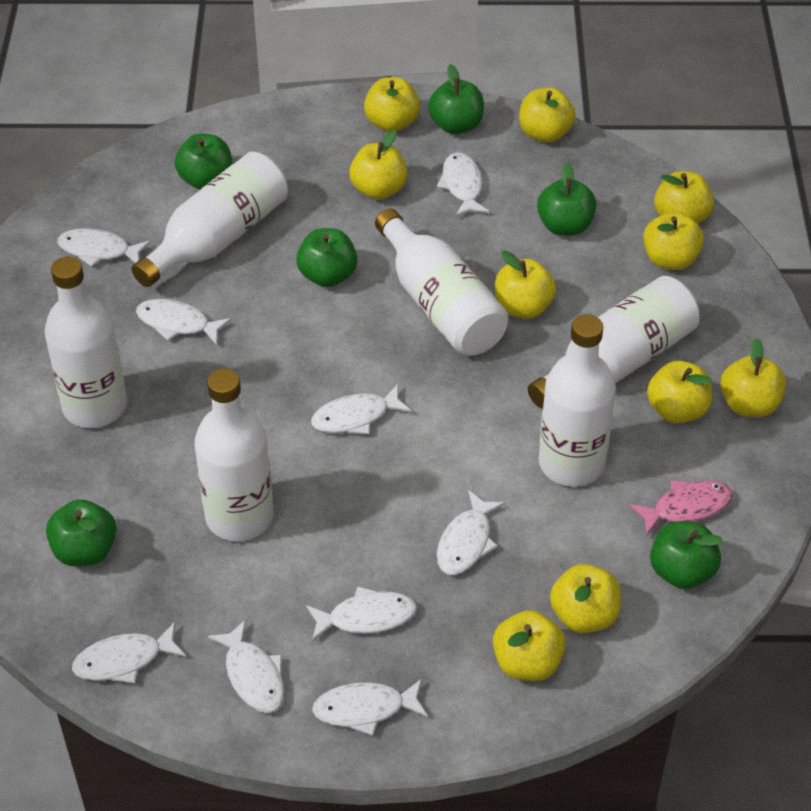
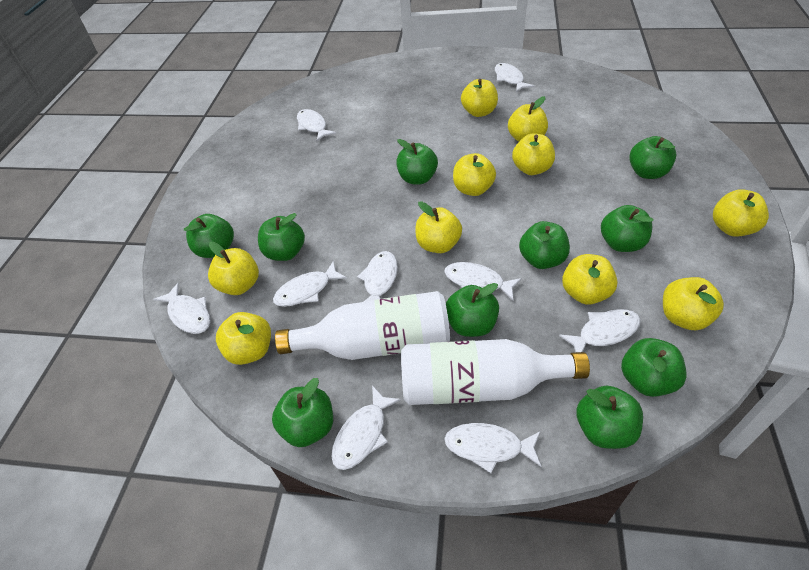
green apple: 6 -> 10
pink fish: 1 -> 0
white bottle: 6 -> 2

